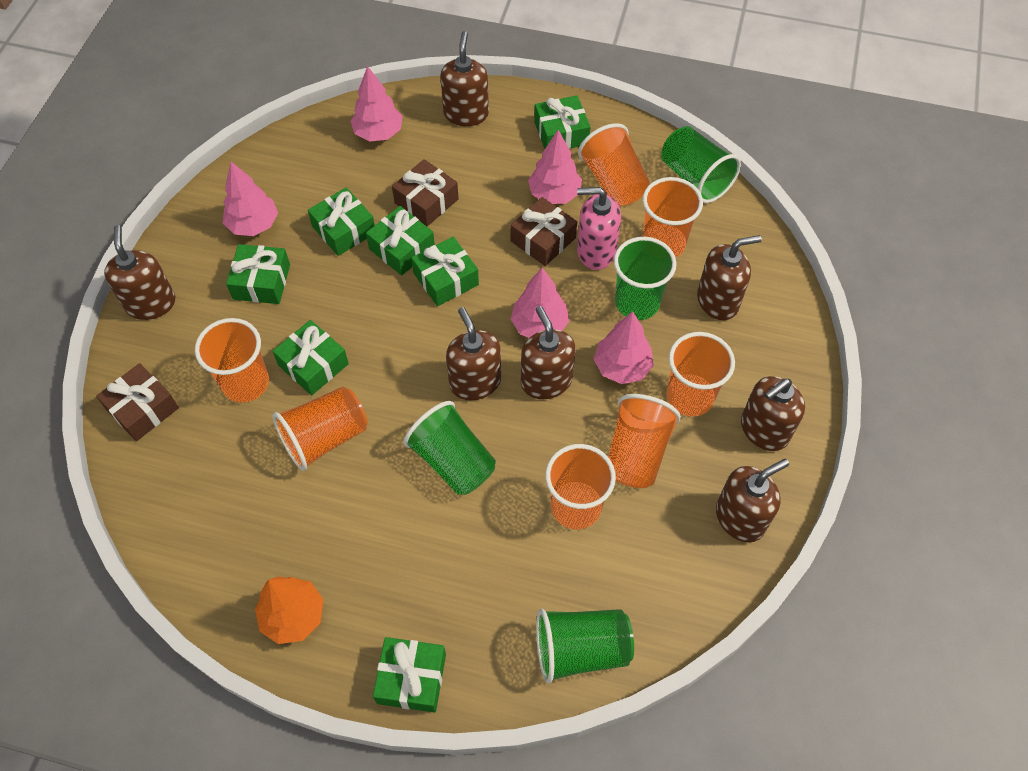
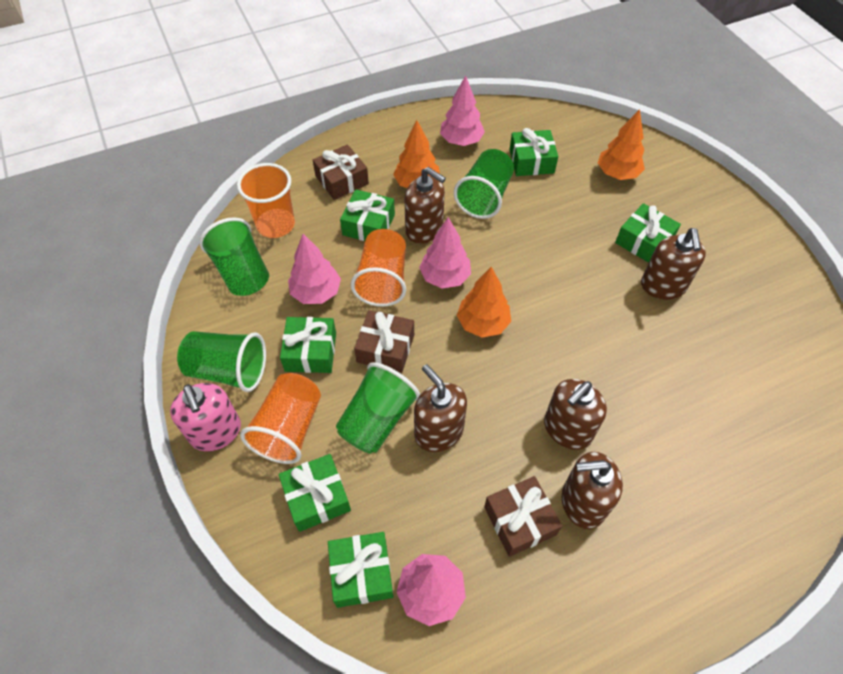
brown soap dispenser: 7 -> 5
green gift: 7 -> 6
orange cup: 7 -> 3
orange tree: 1 -> 3
pink tree: 5 -> 4

